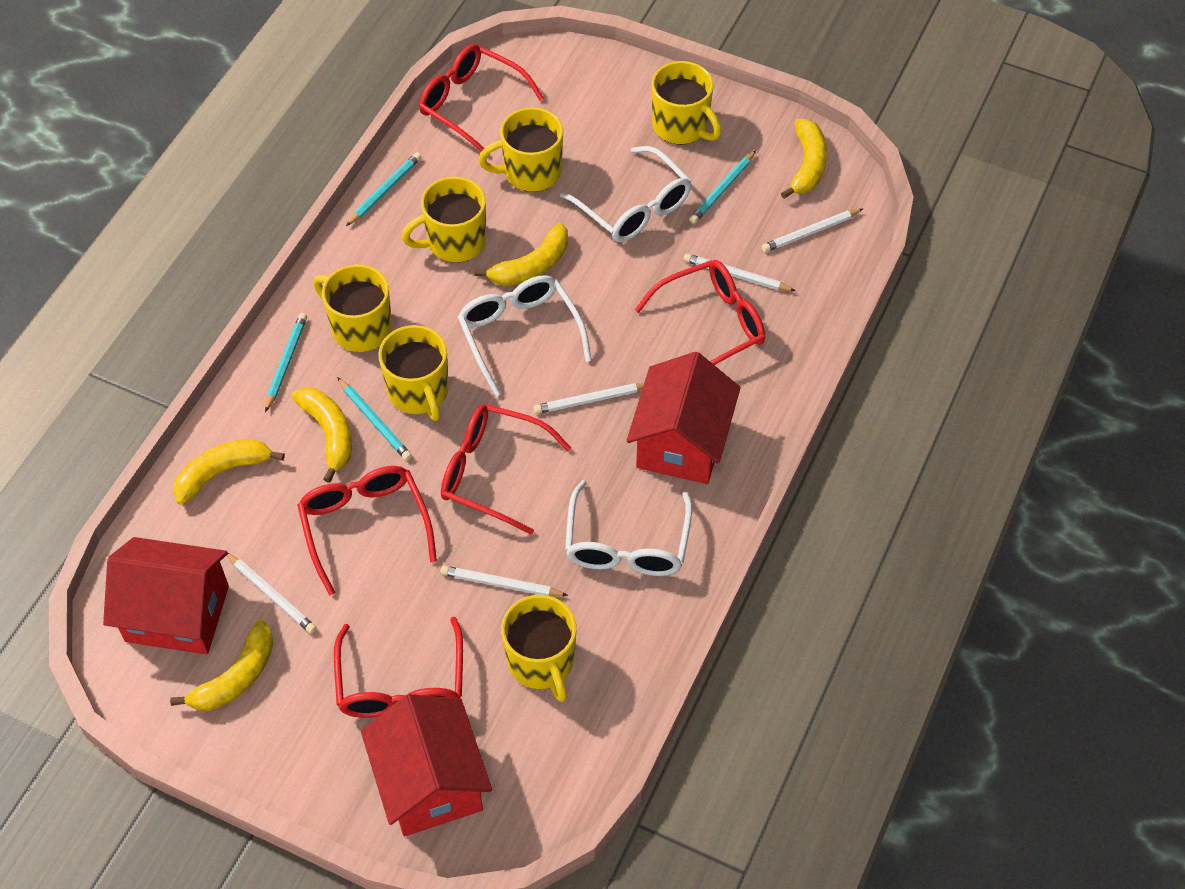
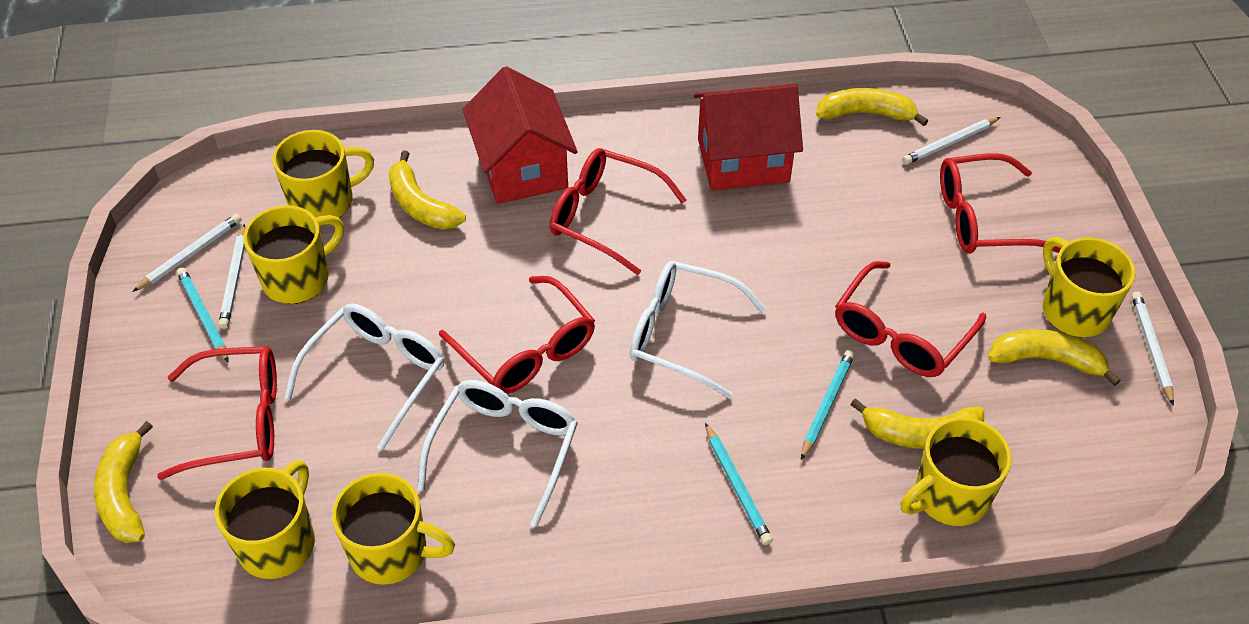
red house: 3 -> 2
turquoise pencil: 4 -> 3
white pencil: 5 -> 4

